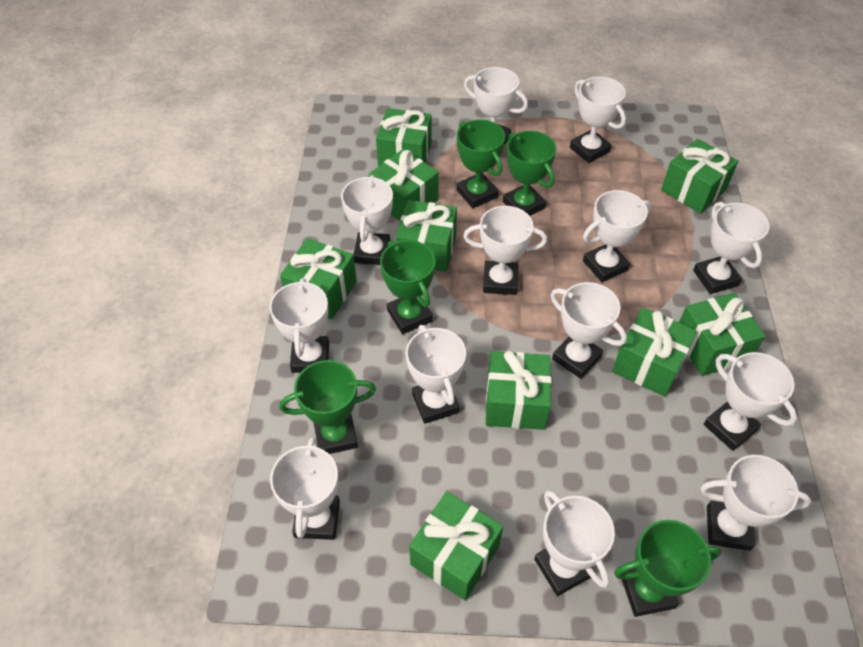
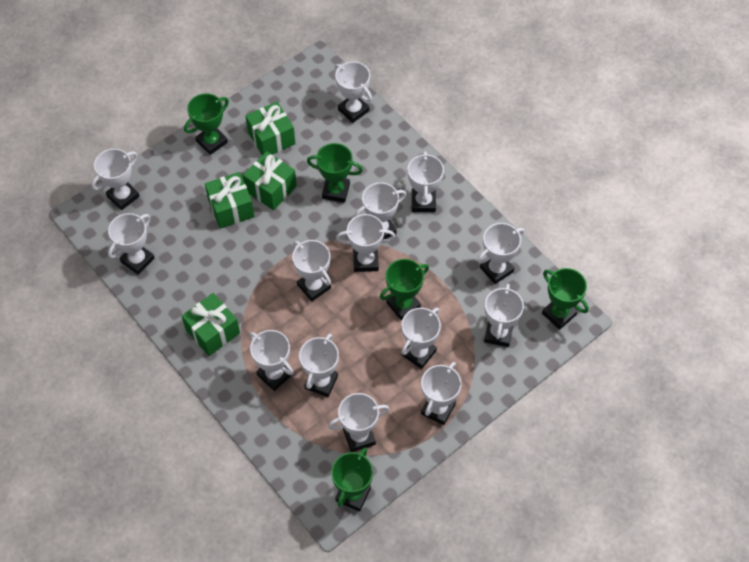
green gift: 9 -> 4
white trophy: 13 -> 14

